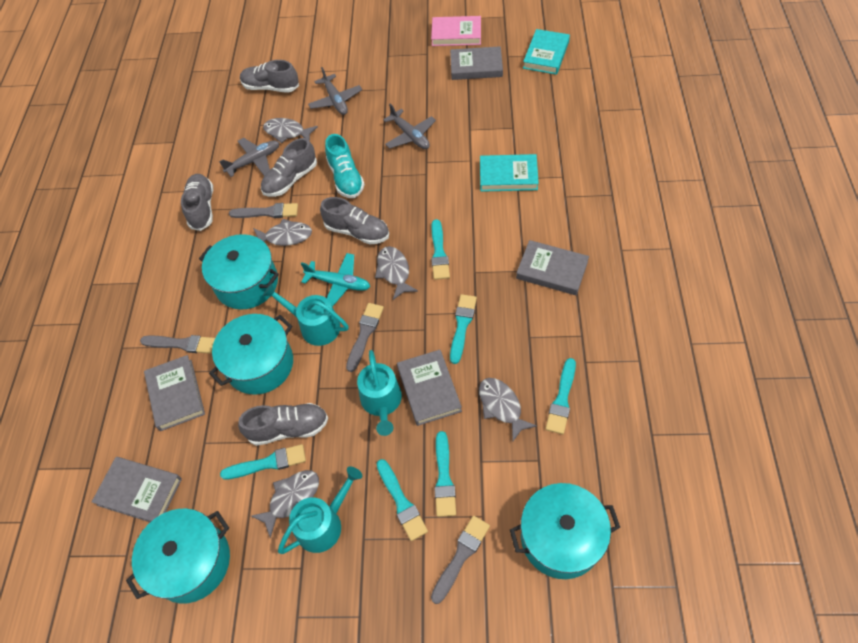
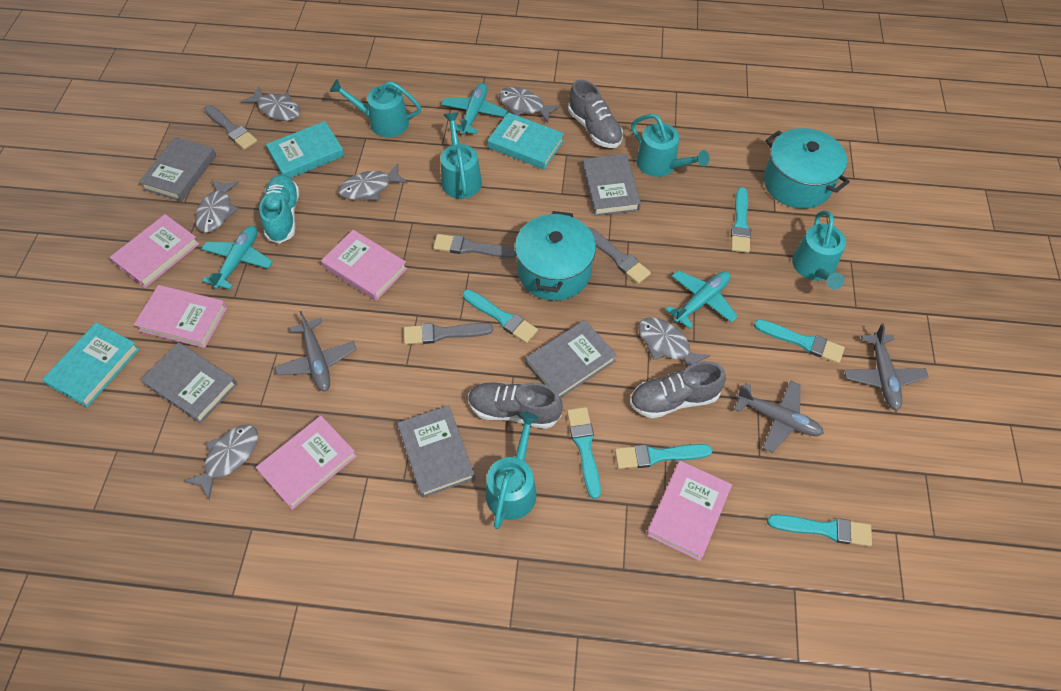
grey fish: 5 -> 6
grey shoe: 5 -> 3
pink book: 1 -> 5
turquoise book: 2 -> 3
turquoise plane: 1 -> 3
turquoise pot: 4 -> 2
turquoise watering can: 3 -> 5

